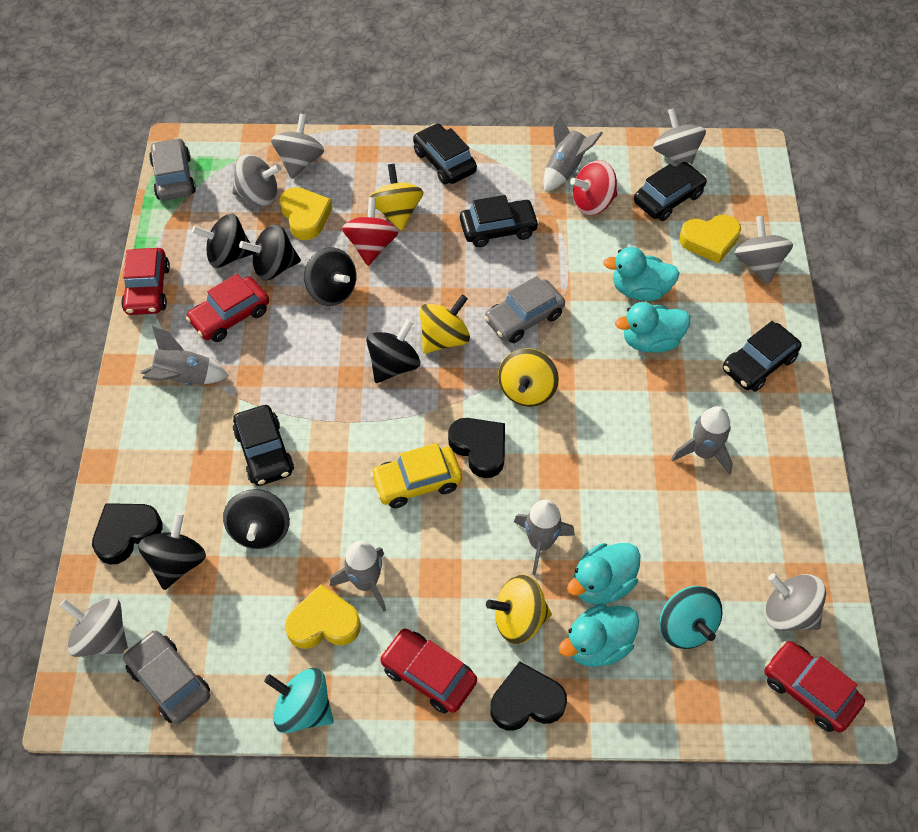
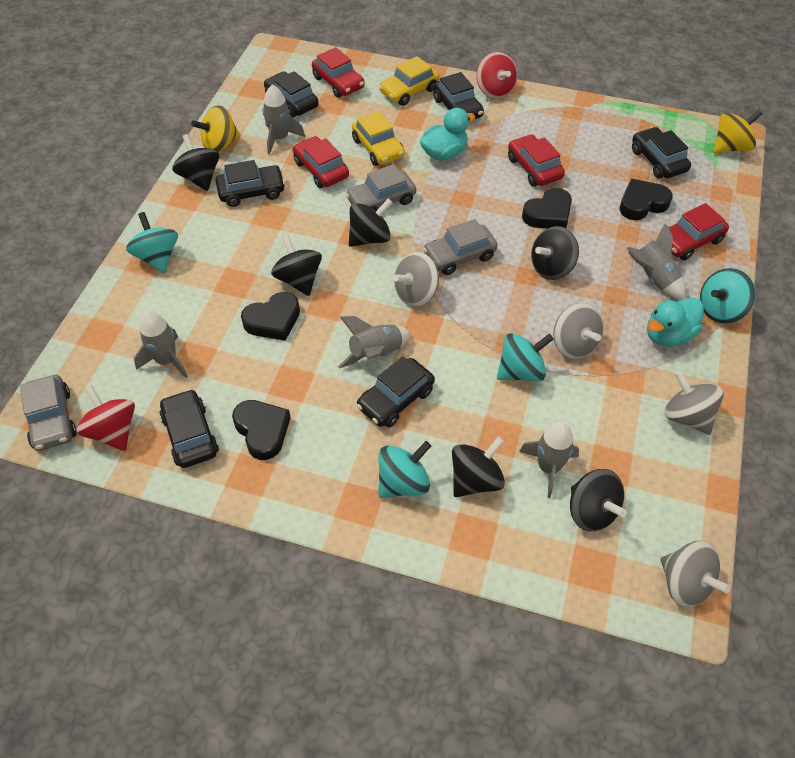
black car: 5 -> 6
black heart: 3 -> 4
grey spinning top: 6 -> 4
turquoise duck: 4 -> 2
turquoise spinning top: 2 -> 4
yellow car: 1 -> 2
yellow heart: 3 -> 0
yellow spinning top: 4 -> 2

